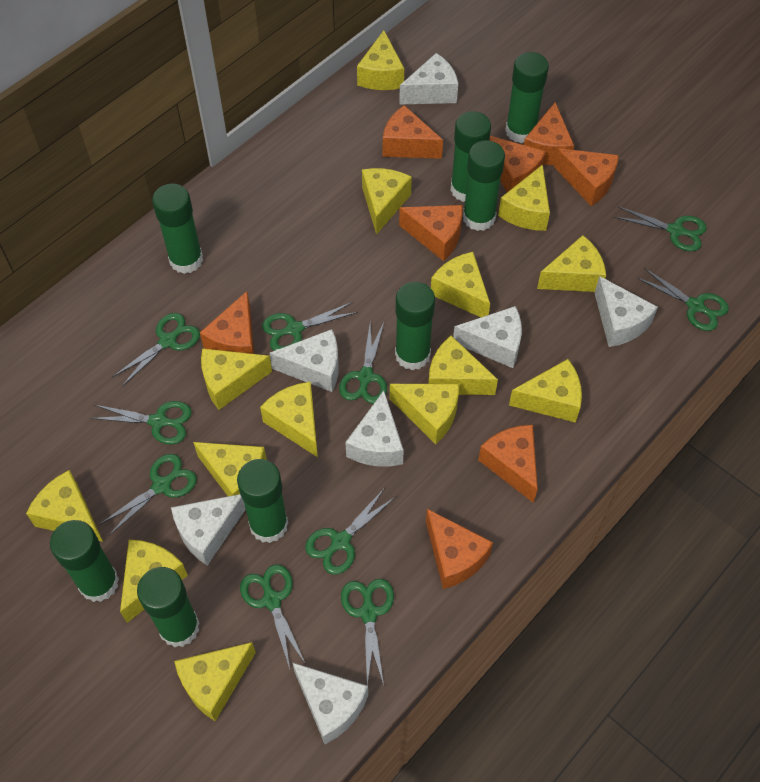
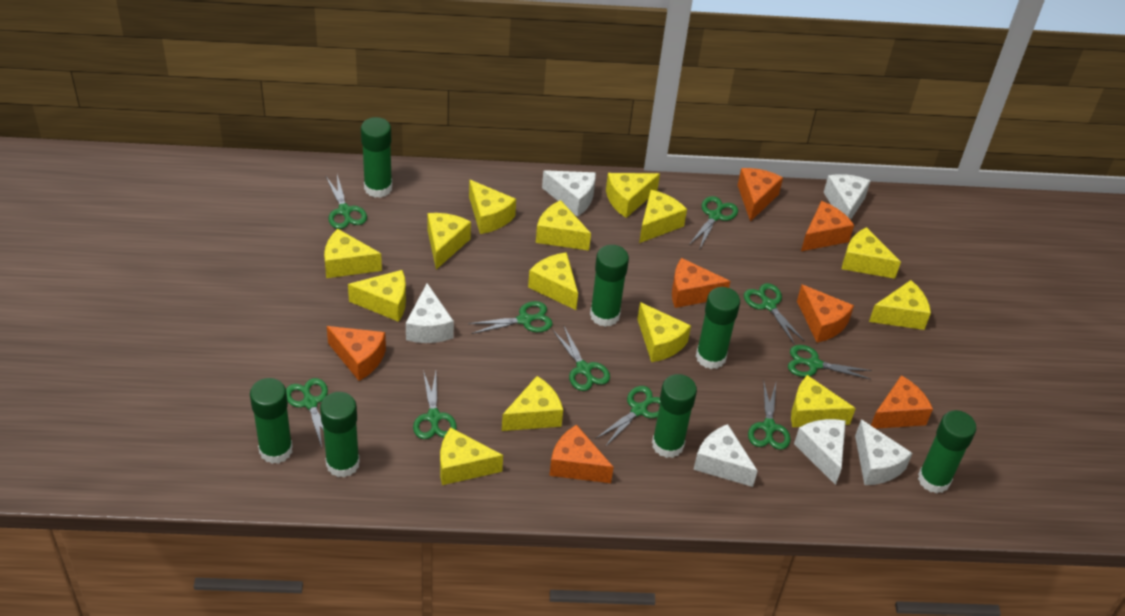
green glue stick: 8 -> 7
orange cheese: 8 -> 7
white cheese: 7 -> 6

